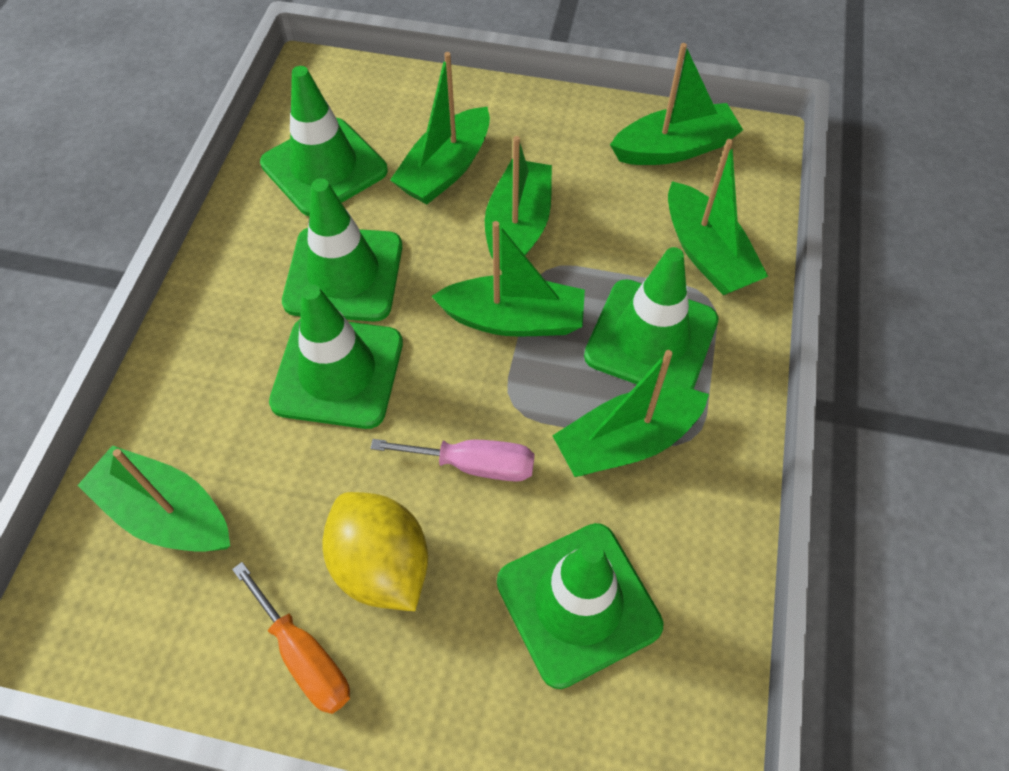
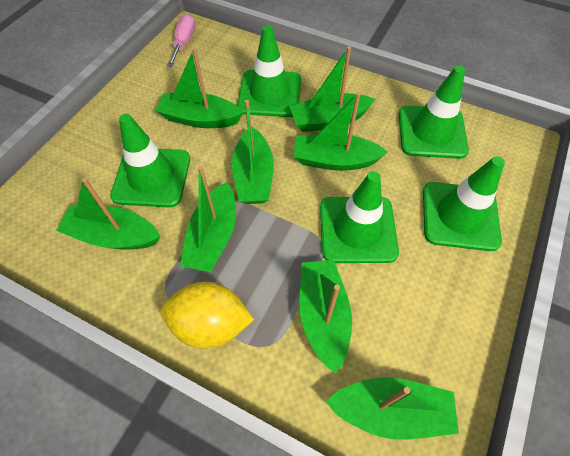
green boat: 7 -> 8
orange screwdriver: 1 -> 0

